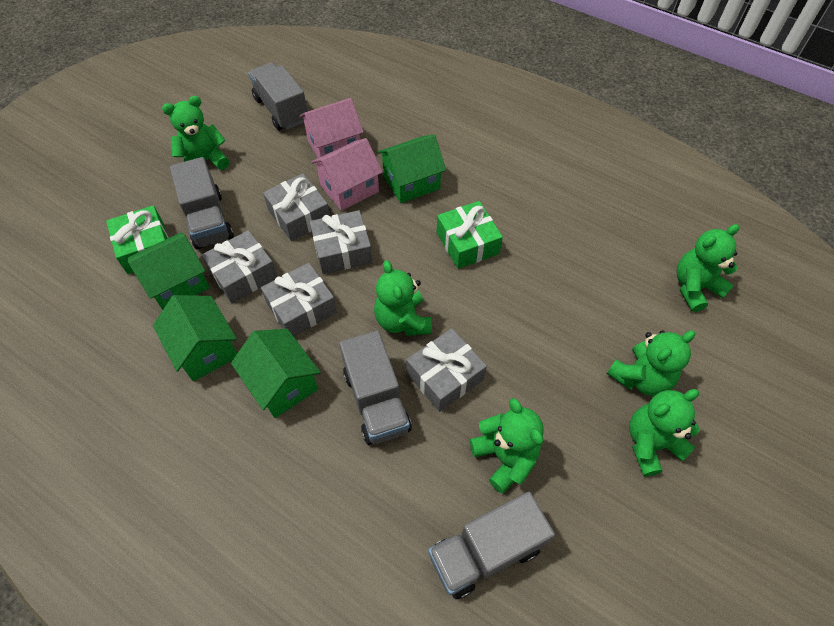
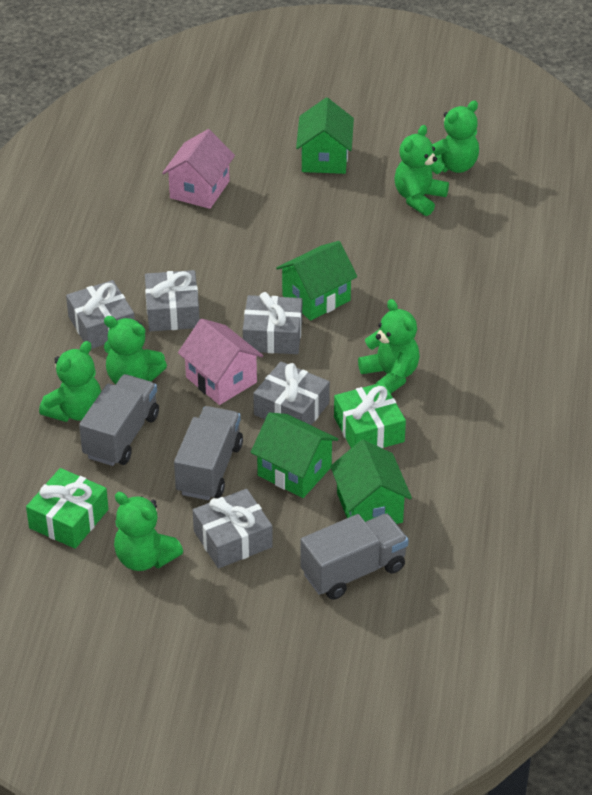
grey truck: 4 -> 3

